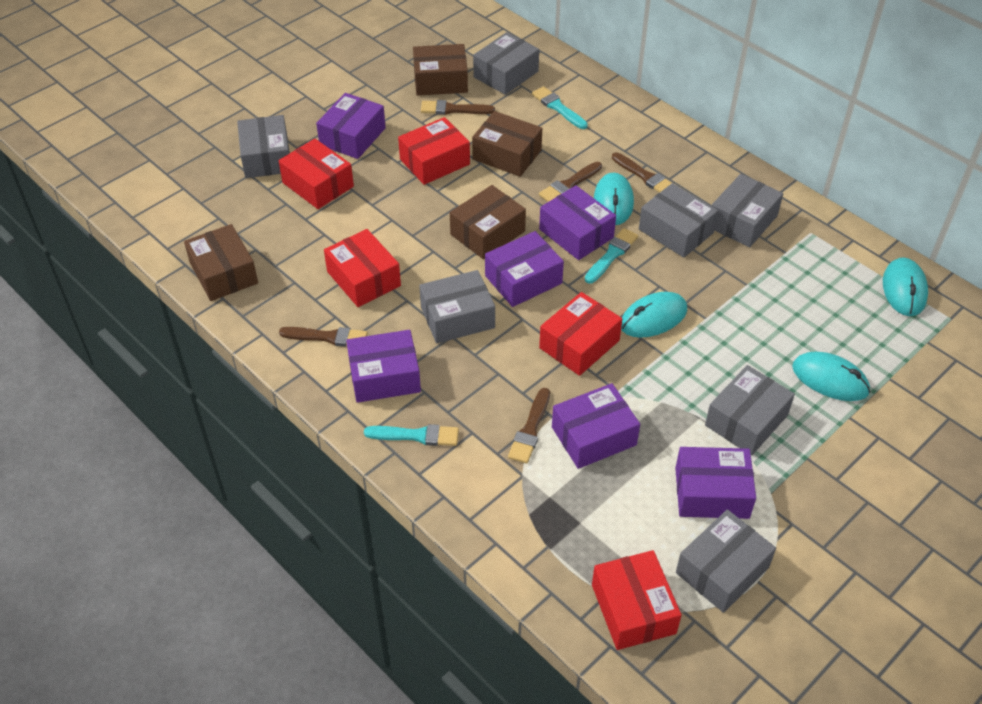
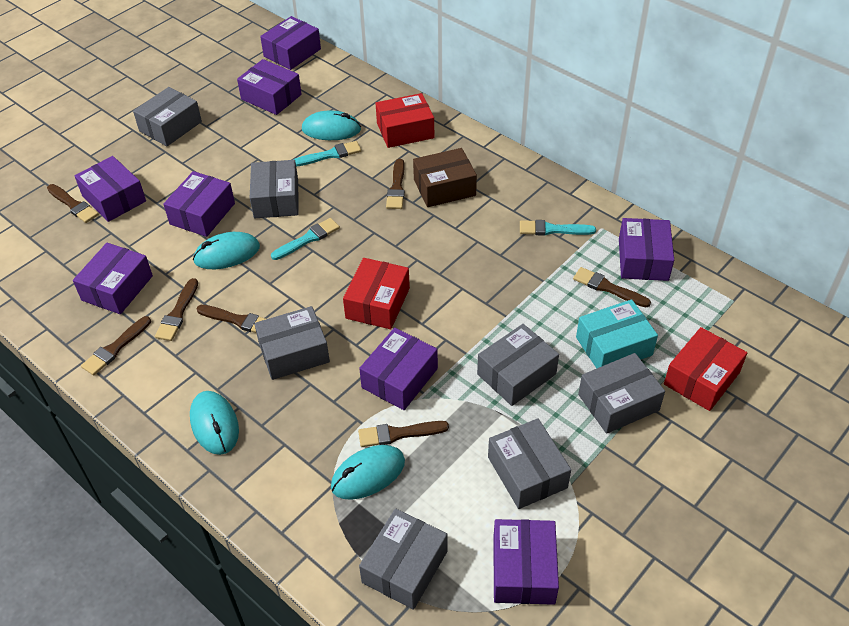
brown box: 4 -> 1
brown brush: 5 -> 7
purple box: 6 -> 8
red box: 5 -> 3
turquoise box: 0 -> 1

